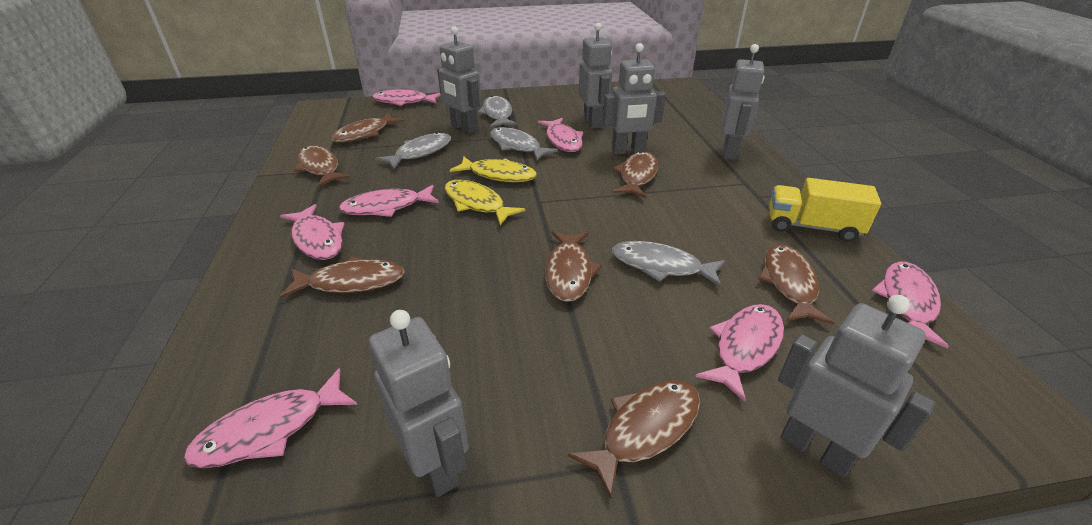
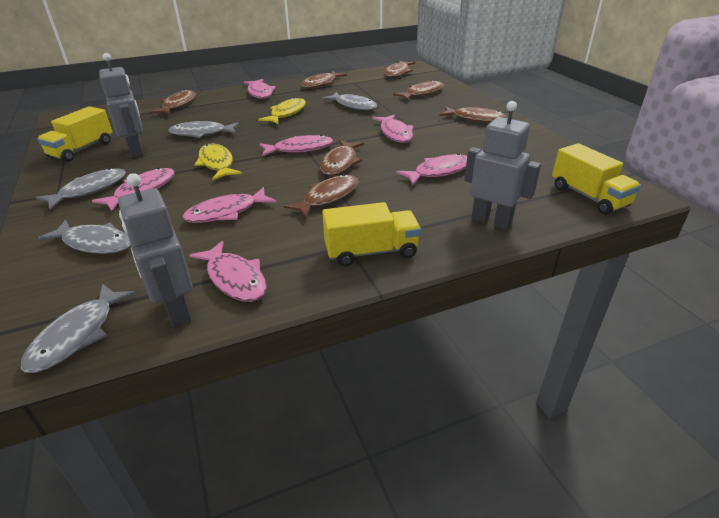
grey fish: 4 -> 5
grey robot: 6 -> 3
yellow truck: 1 -> 3

